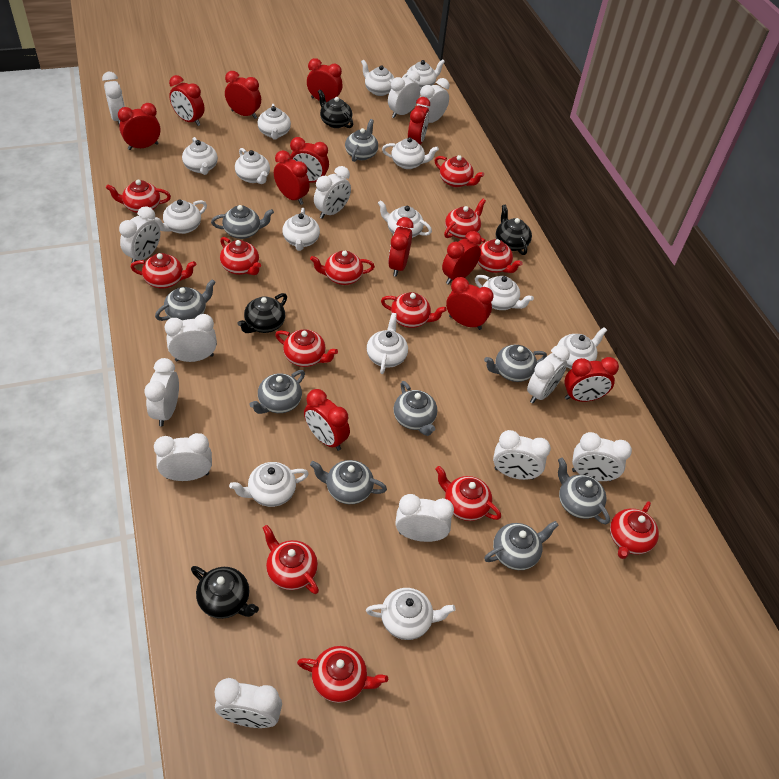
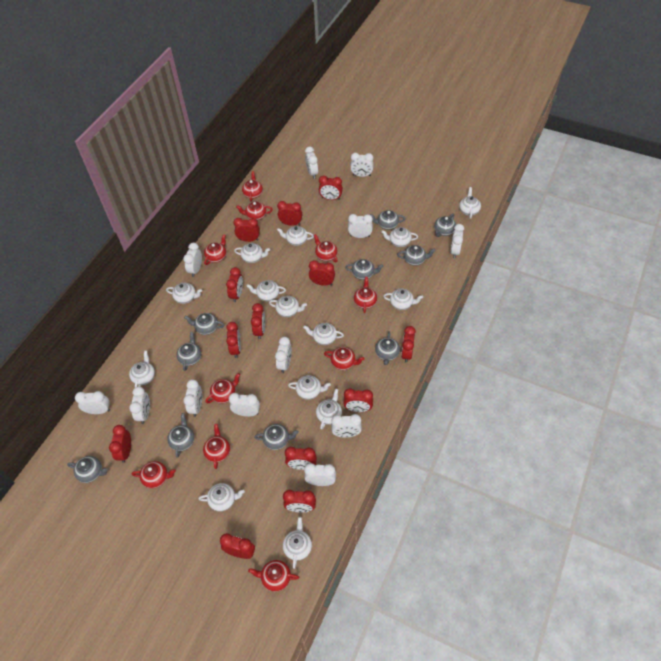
black teapot: 4 -> 0
grey teapot: 9 -> 10
red clock: 12 -> 13
red teapot: 13 -> 10
white clock: 13 -> 12

